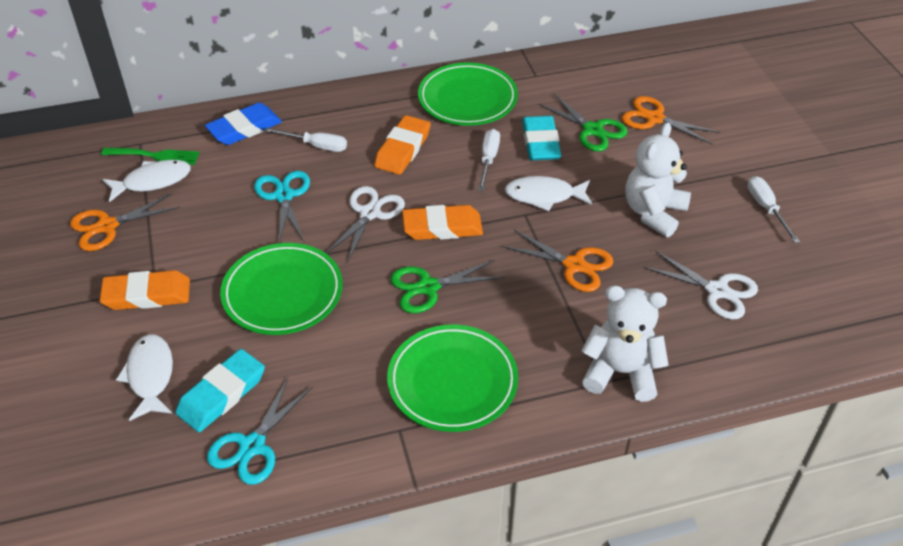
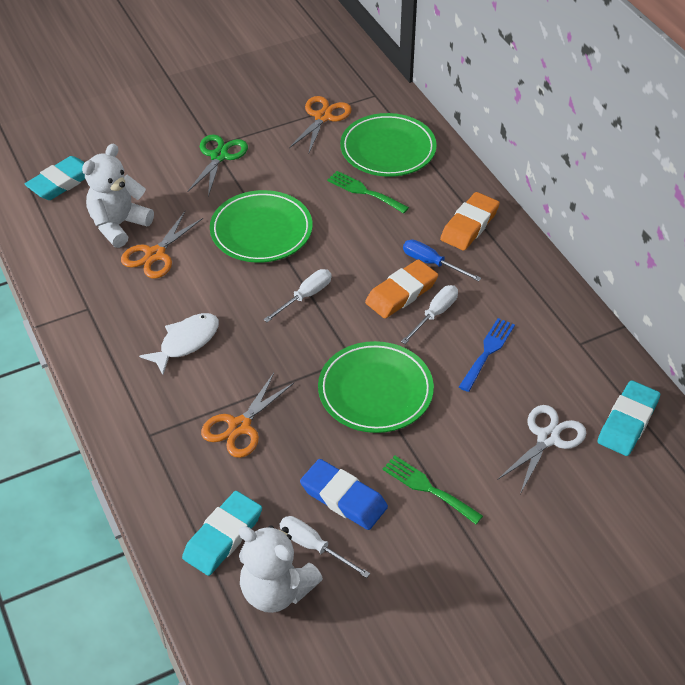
blue fork: 0 -> 1
blue screwdriver: 0 -> 1
green fork: 1 -> 2
green scissors: 2 -> 1
orange eraser: 3 -> 2
turquoise eraser: 2 -> 3
turquoise scissors: 2 -> 0
white fish: 3 -> 1
white scissors: 2 -> 1

